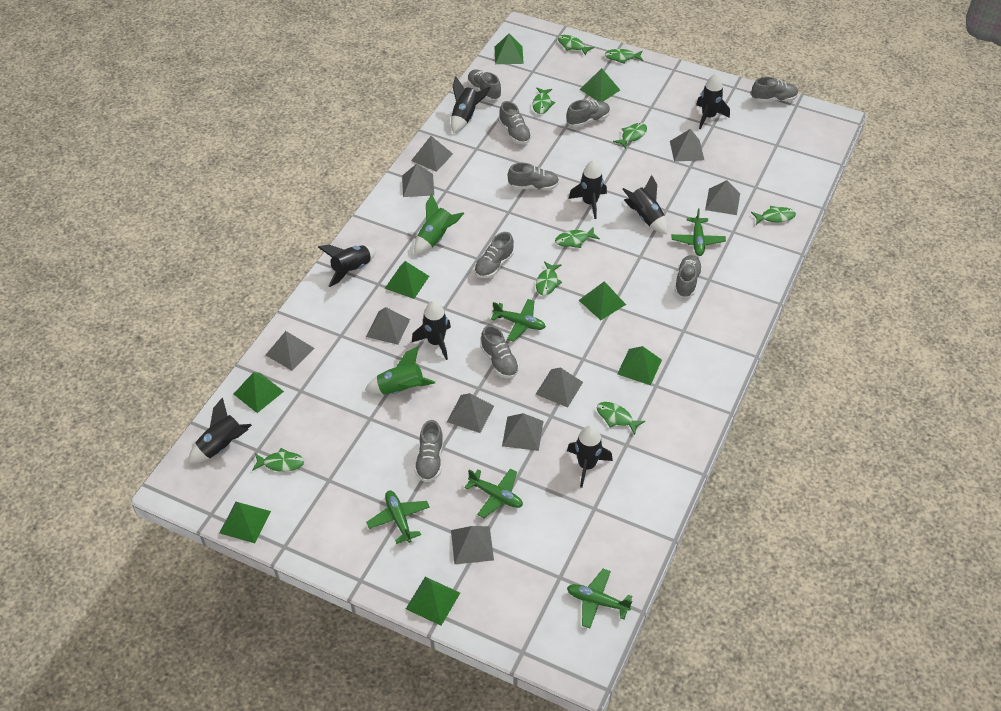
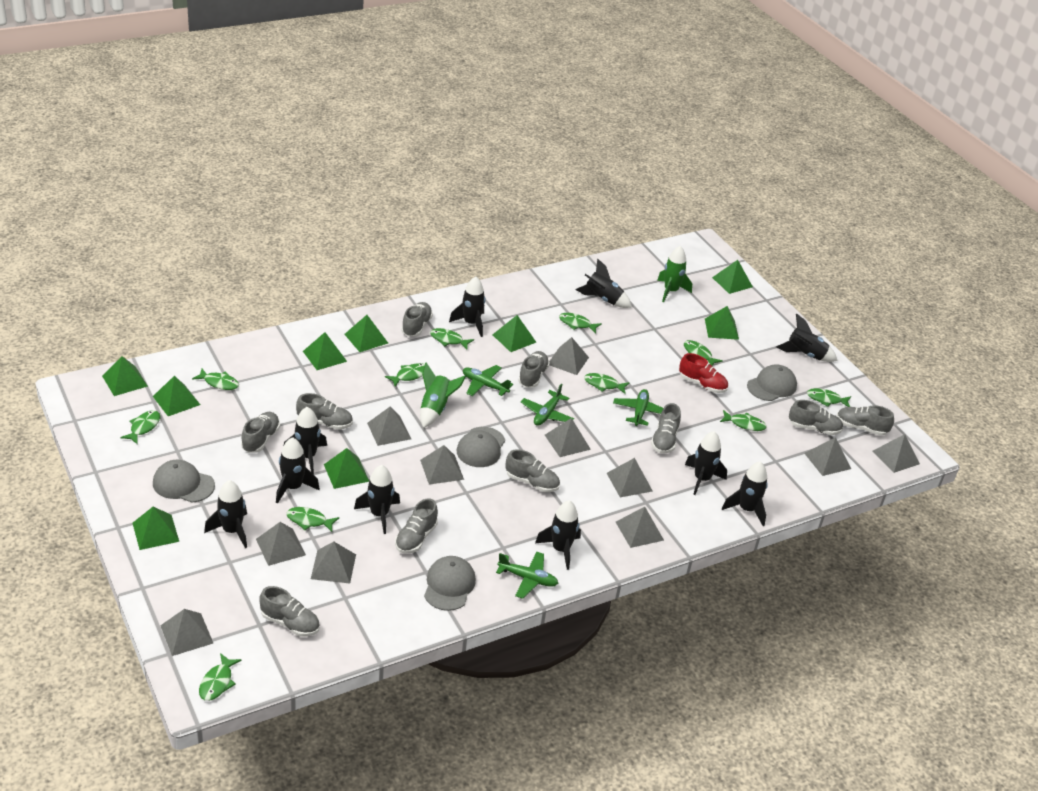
black rocket: 8 -> 10
green fish: 9 -> 11
green plane: 5 -> 4
green pyramid: 8 -> 9
grey cap: 0 -> 4
grey pyramid: 10 -> 11
grey shoe: 9 -> 10
red shoe: 0 -> 1

